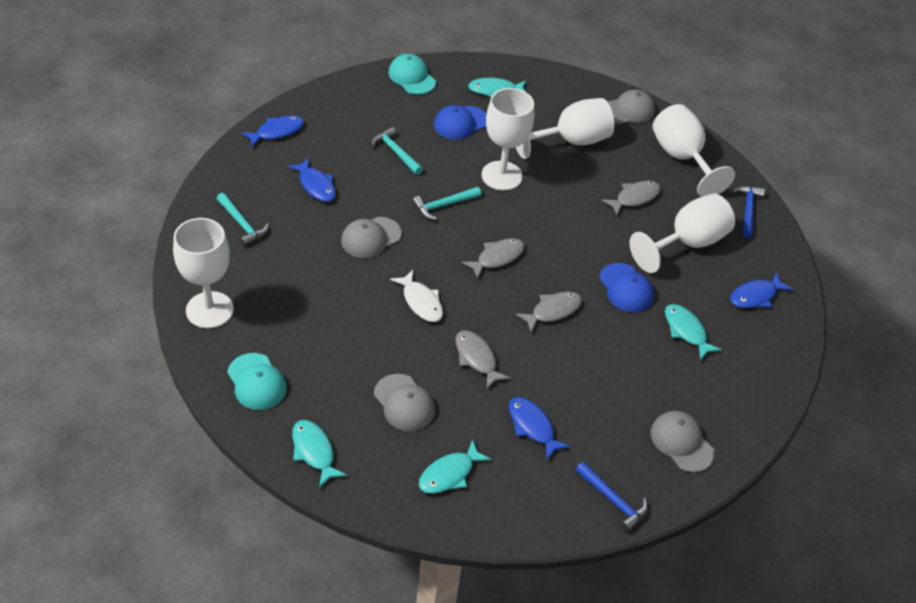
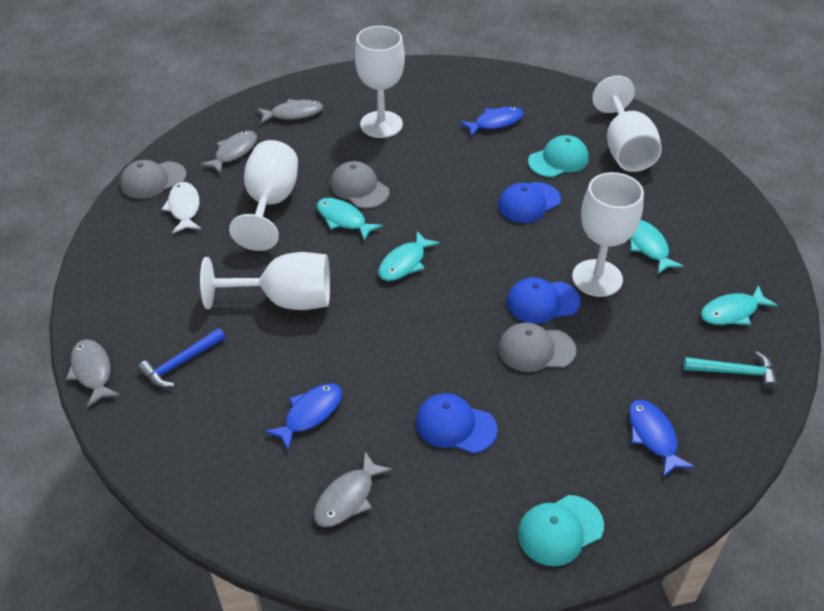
blue cap: 2 -> 3
blue fish: 4 -> 3
blue hammer: 2 -> 1
grey cap: 4 -> 3
turquoise hammer: 3 -> 1

